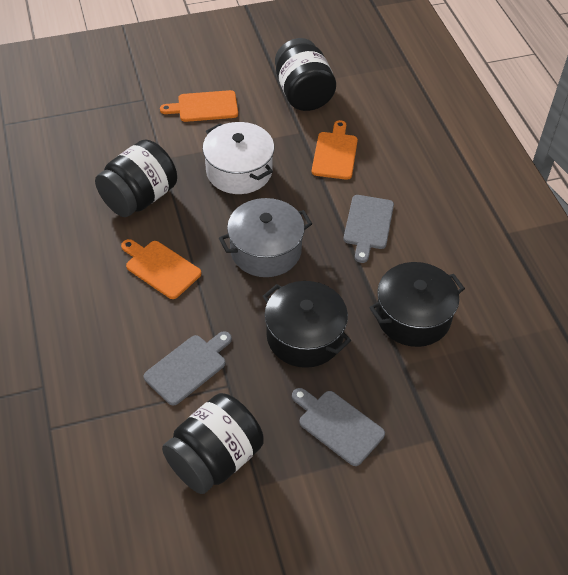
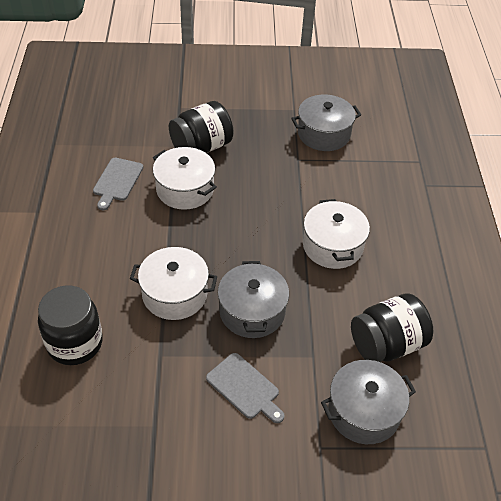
black pot: 2 -> 0
grey cutting board: 3 -> 2
grey pot: 1 -> 3
orange cutting board: 3 -> 0
white pot: 1 -> 3

